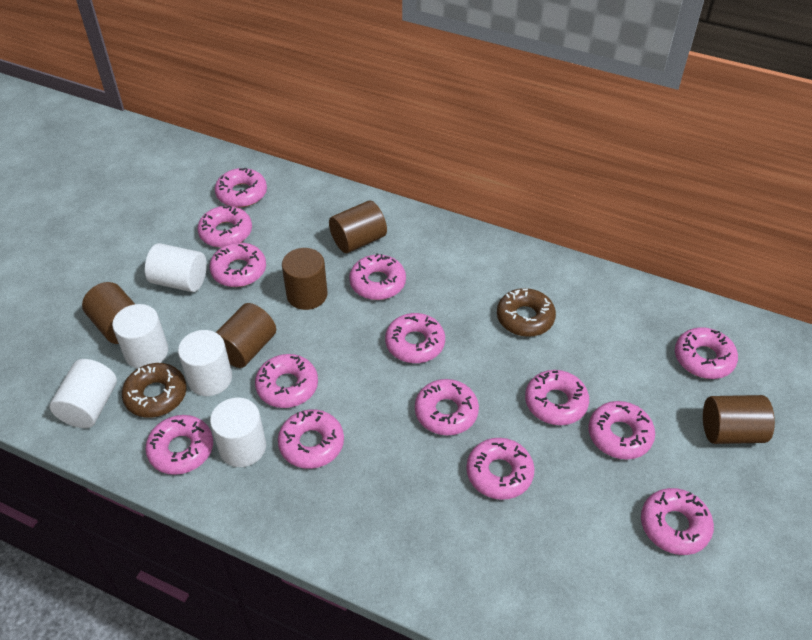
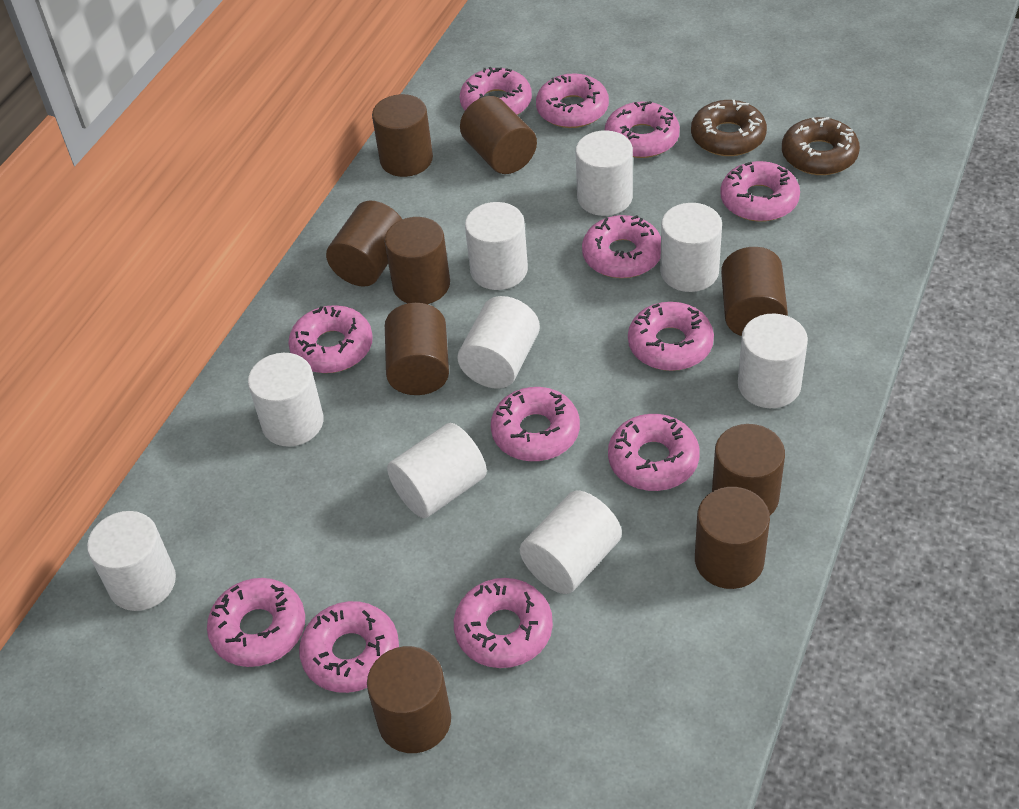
brown cylinder: 5 -> 9
pink donut: 14 -> 12
white cylinder: 5 -> 9

